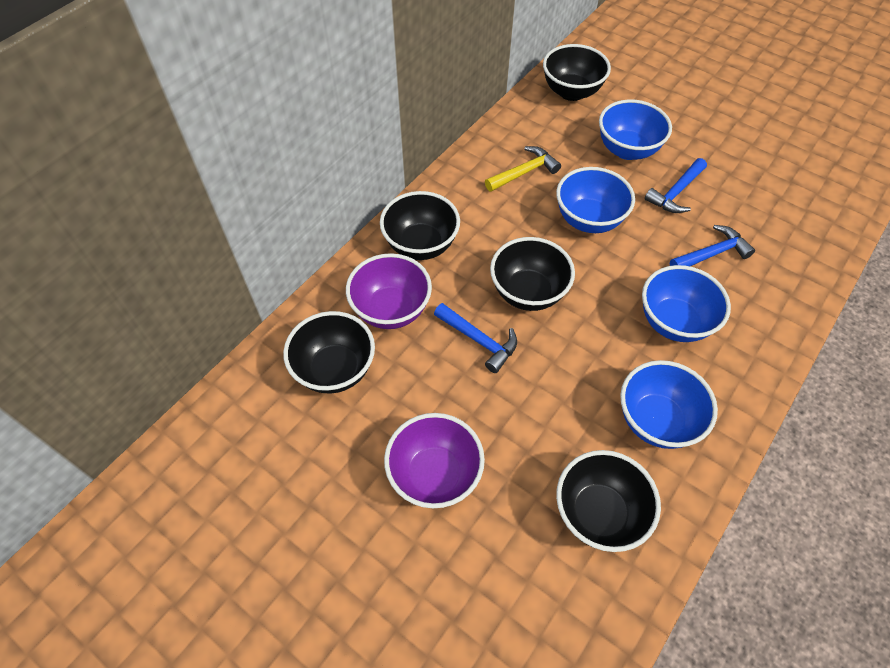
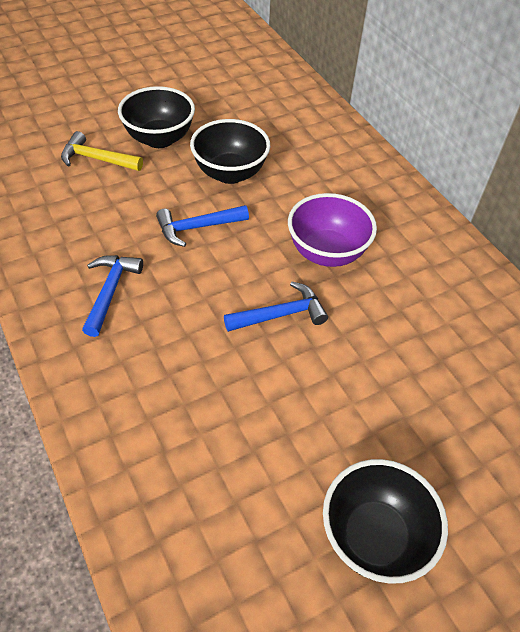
black bowl: 5 -> 3
blue bowl: 4 -> 0
purple bowl: 2 -> 1

